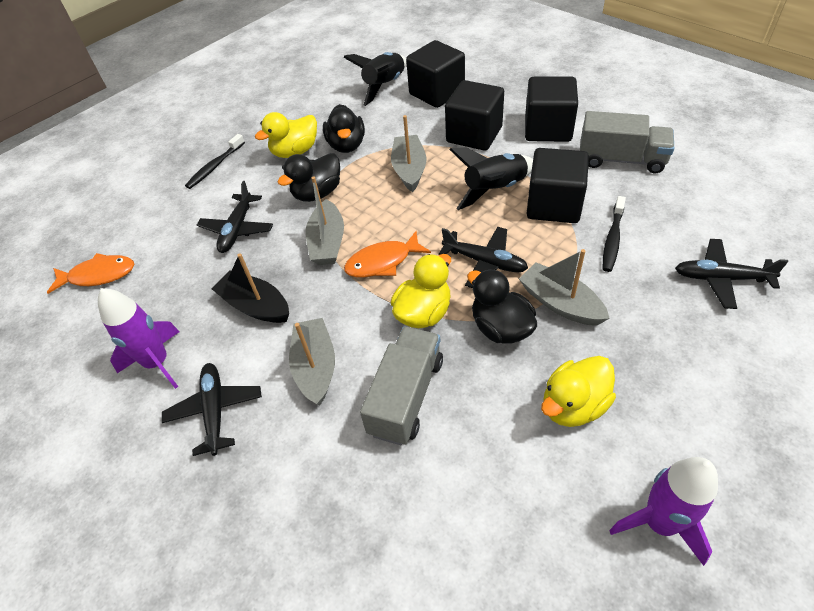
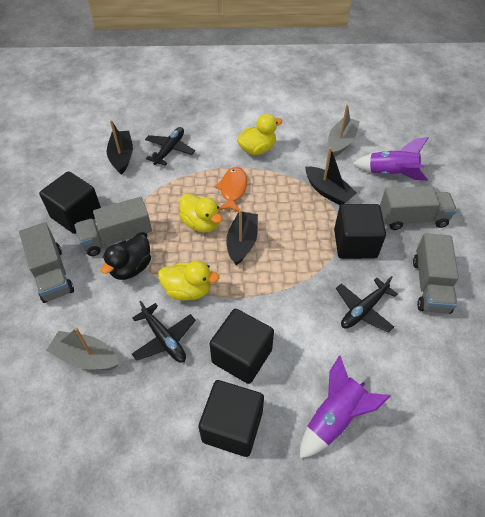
black boat: 1 -> 3
black duck: 3 -> 1
black plane: 4 -> 3
black rocket: 2 -> 0
black toothbrush: 2 -> 0
grey boat: 4 -> 2
grey truck: 2 -> 4
orange fish: 2 -> 1

